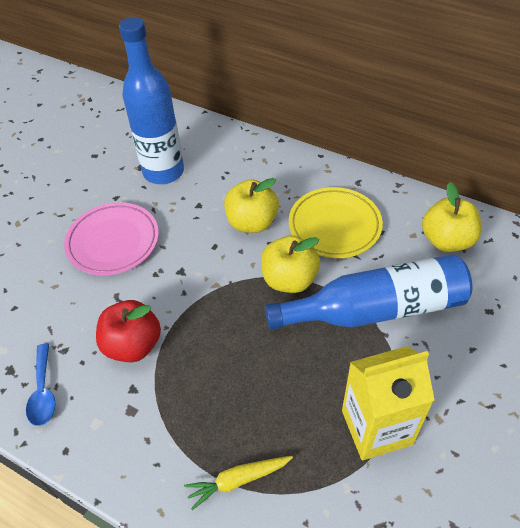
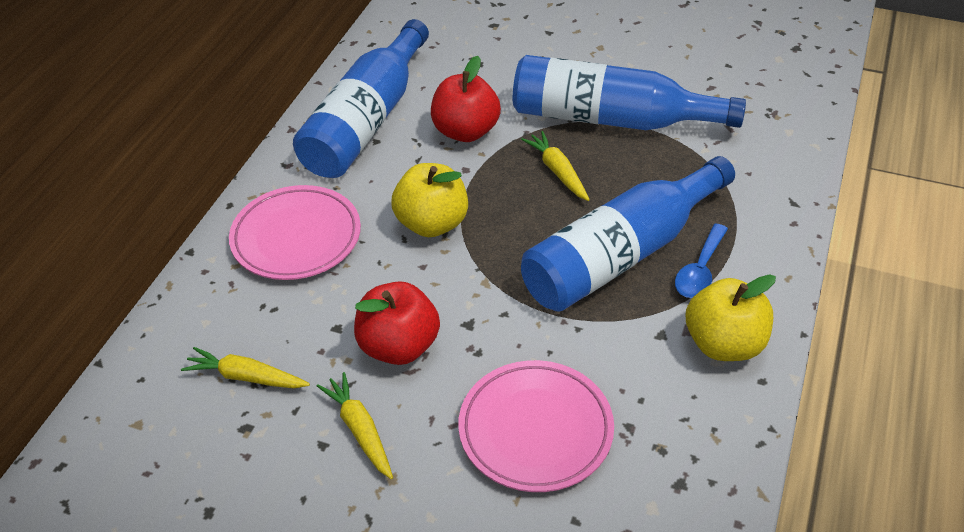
blue bottle: 2 -> 3
pink plate: 1 -> 2
red apple: 1 -> 2
yellow apple: 3 -> 2
yellow carrot: 1 -> 3
yellow carton: 1 -> 0
yellow plate: 1 -> 0

